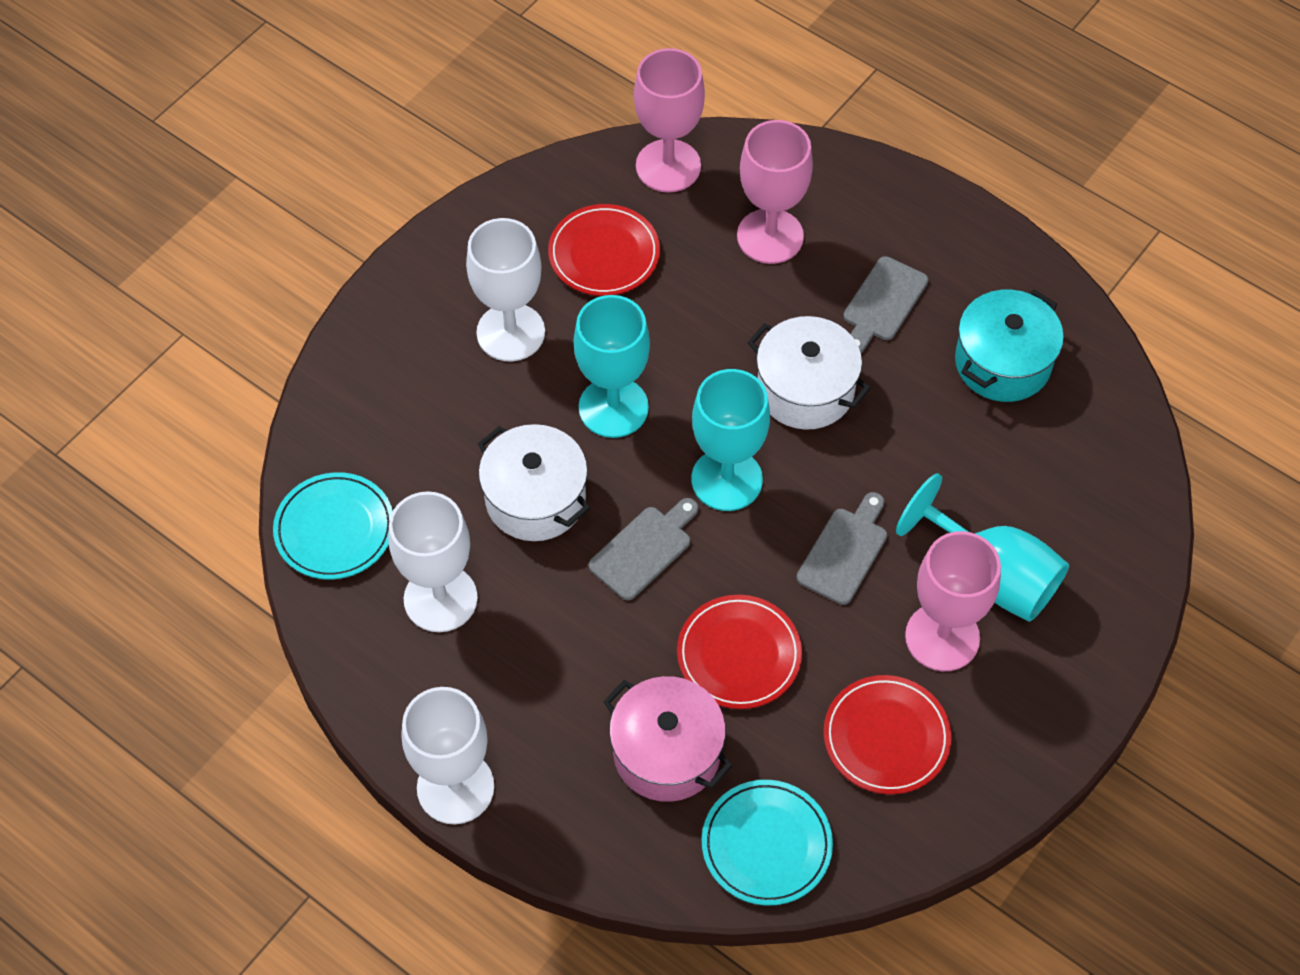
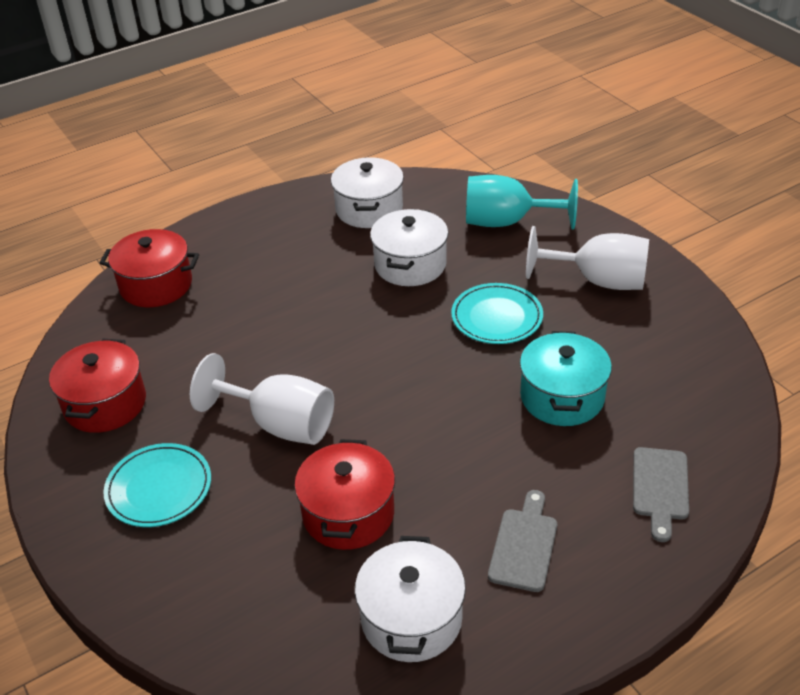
grey cutting board: 3 -> 2
pink goblet: 3 -> 0
pink pot: 1 -> 0
red plate: 3 -> 0
red pot: 0 -> 3
turquoise goblet: 3 -> 1
white goblet: 3 -> 2
white pot: 2 -> 3

